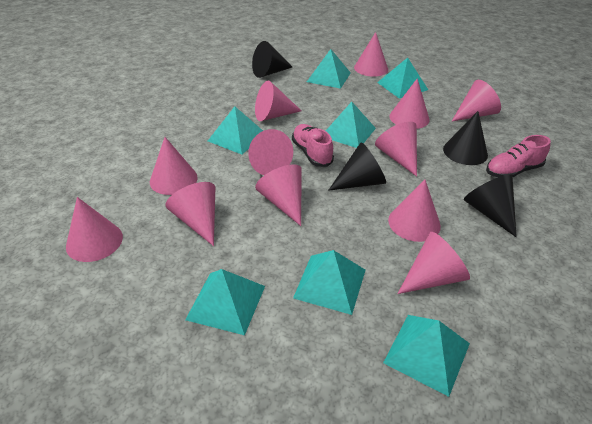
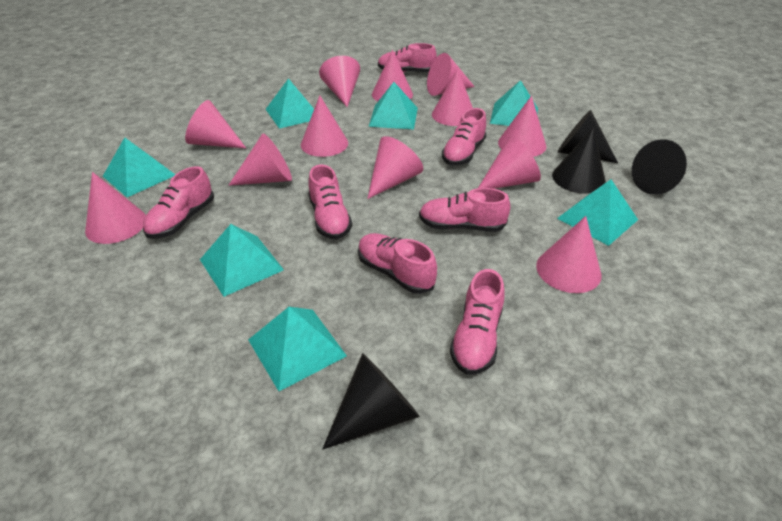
pink shoe: 2 -> 7

